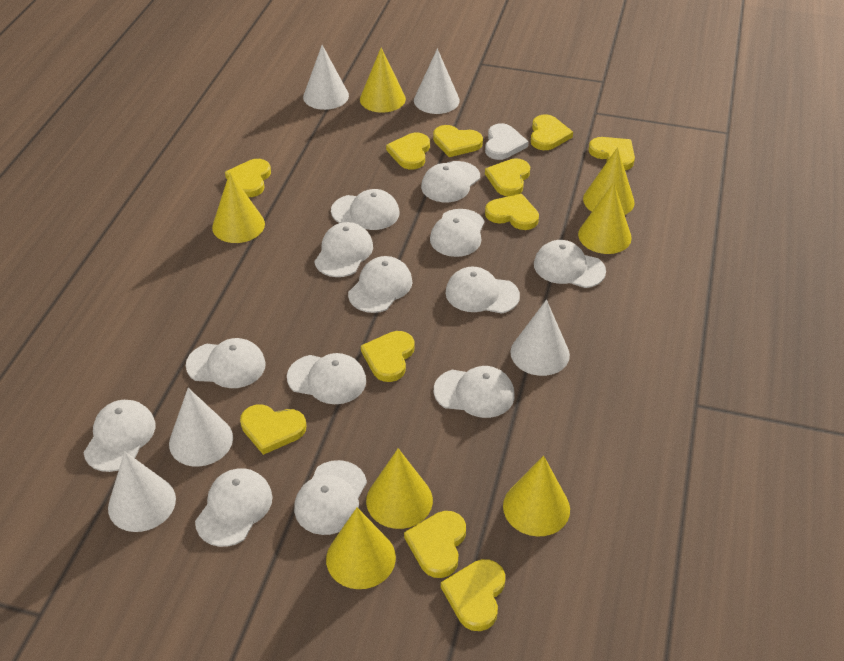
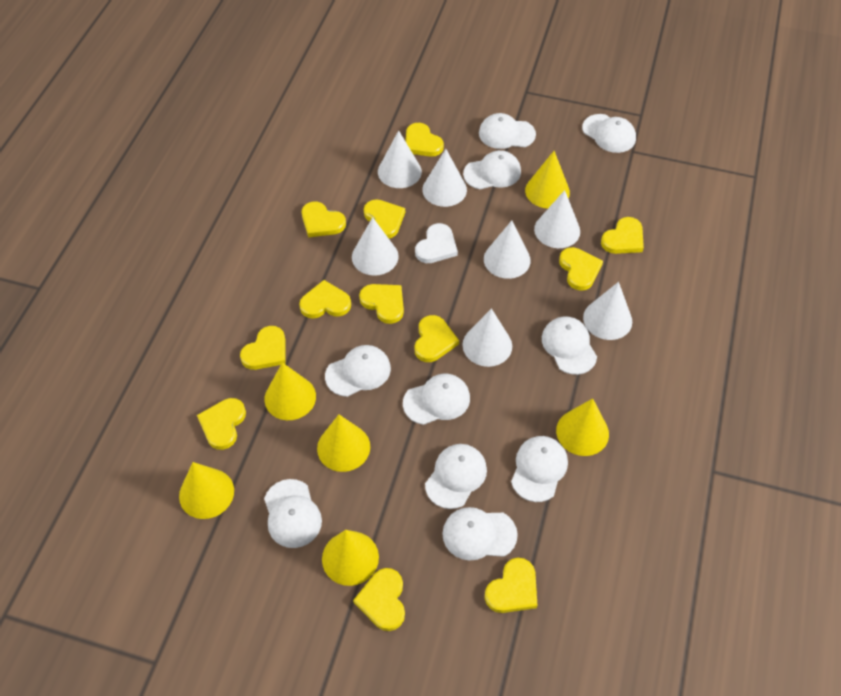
white cap: 13 -> 10
white cone: 5 -> 7
yellow cone: 7 -> 6
yellow heart: 11 -> 12

